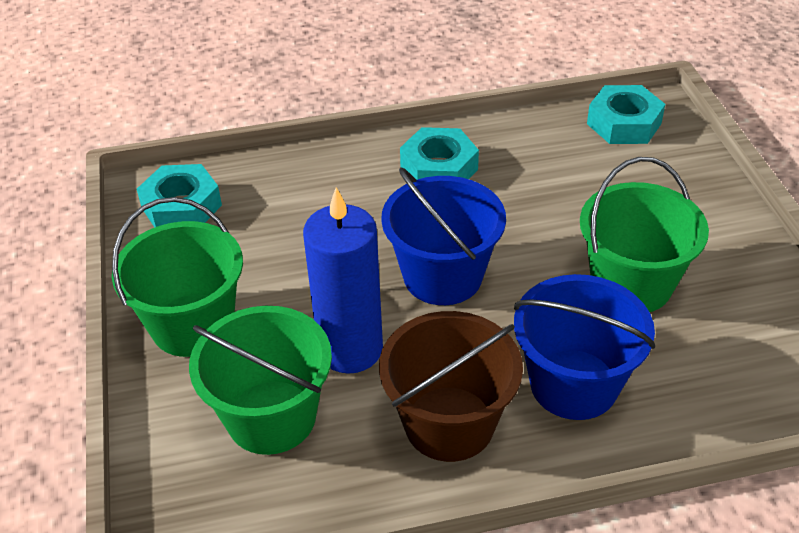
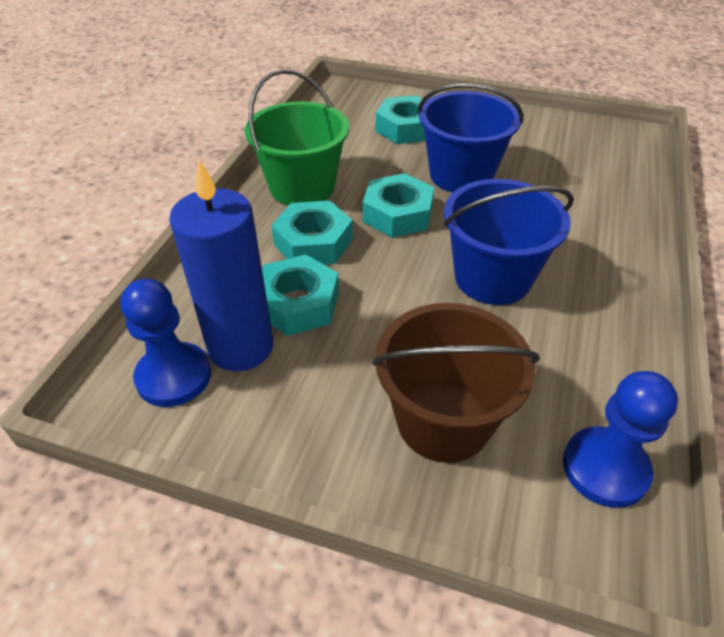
blue pawn: 0 -> 2
green bucket: 3 -> 1
turquoise nut: 3 -> 4

